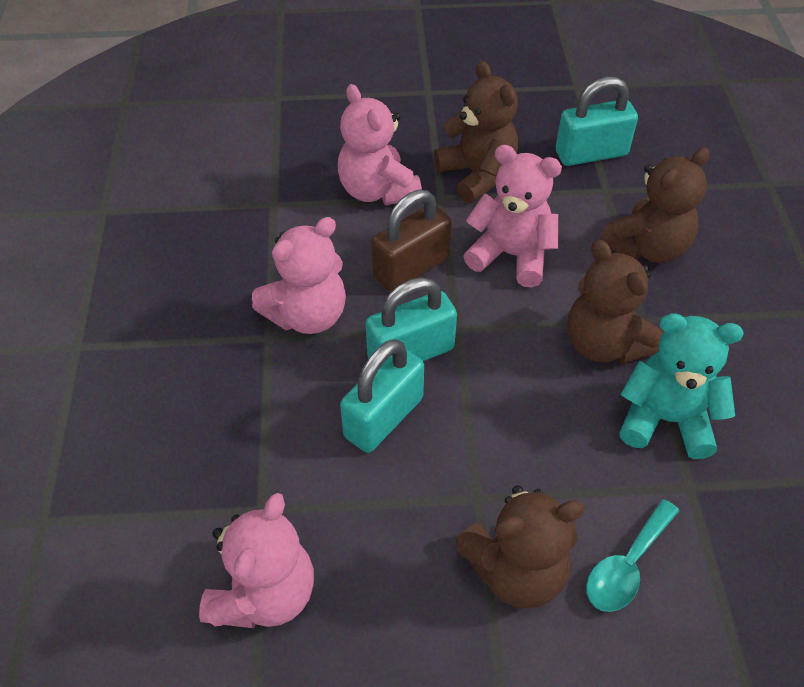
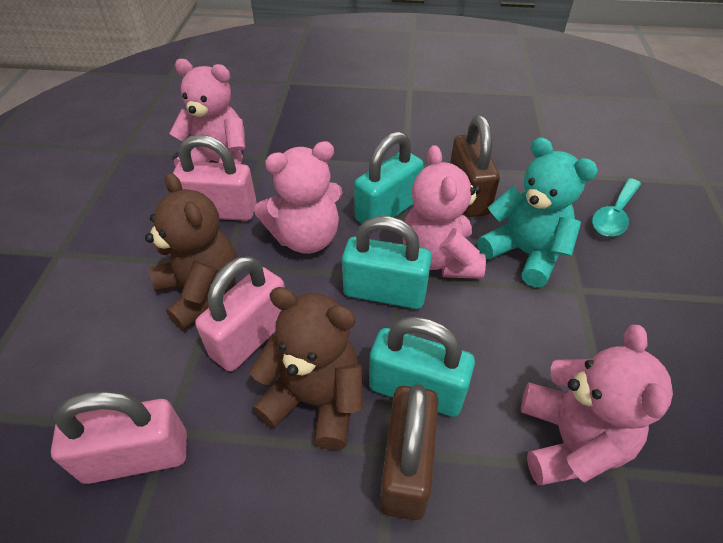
brown padlock: 1 -> 2
brown teddy bear: 4 -> 2
pink padlock: 0 -> 3

